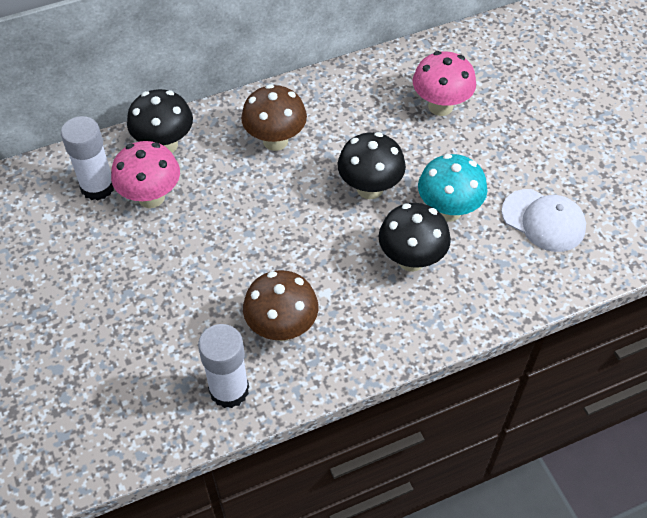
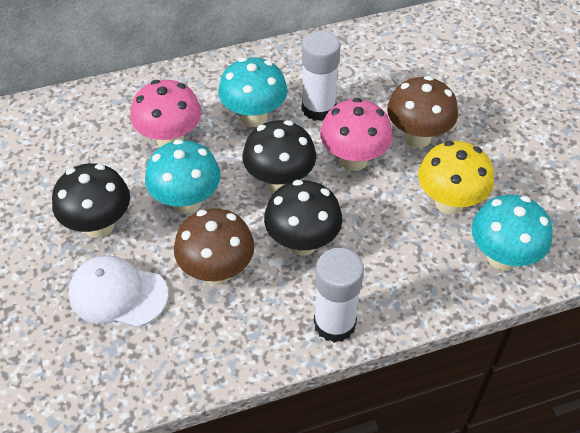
turquoise mushroom: 1 -> 3
yellow mushroom: 0 -> 1

